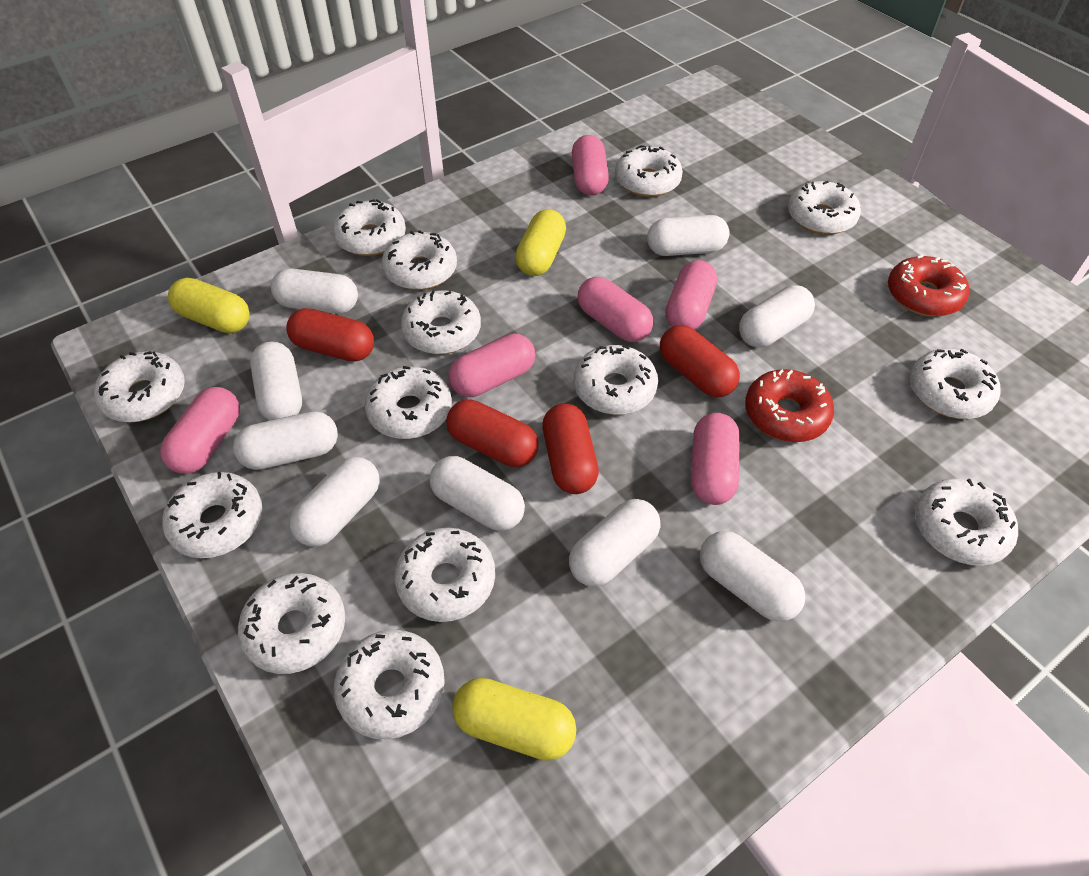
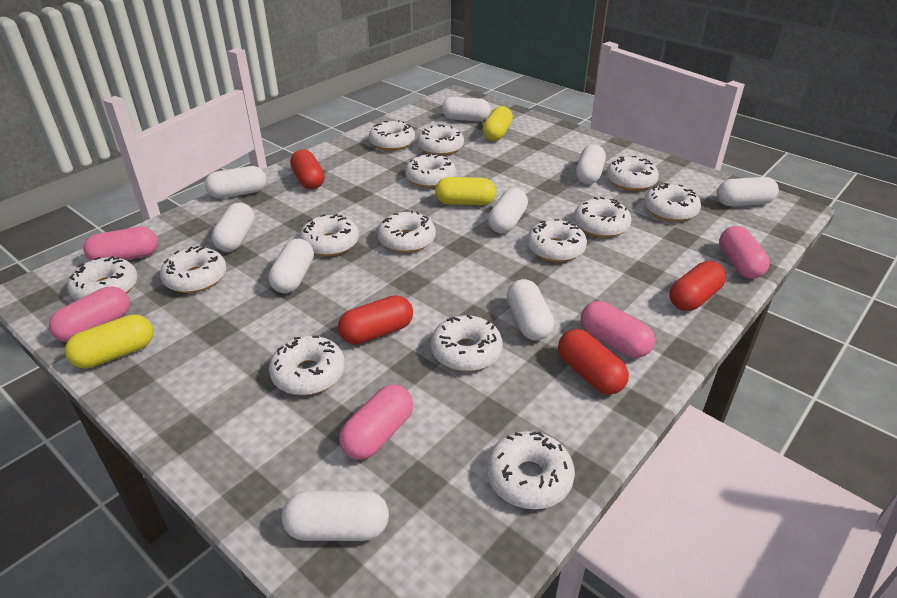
pink capsule: 6 -> 5
red donut: 2 -> 0

